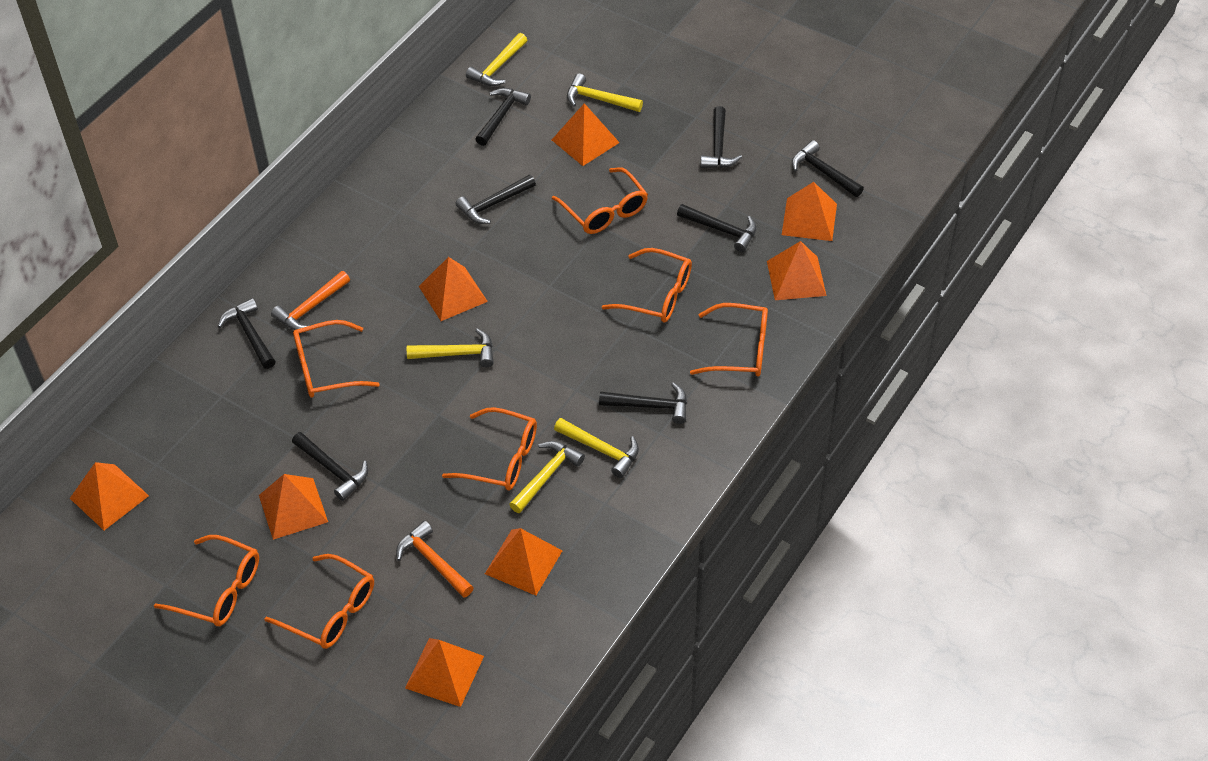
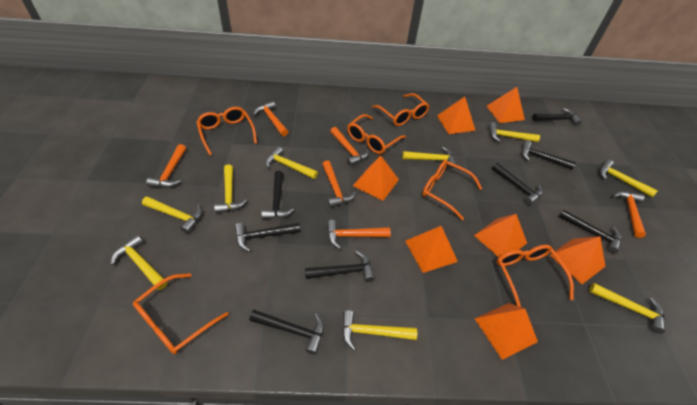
orange glasses: 7 -> 6
orange hammer: 2 -> 6
orange pyramid: 8 -> 7
yellow hammer: 5 -> 9

